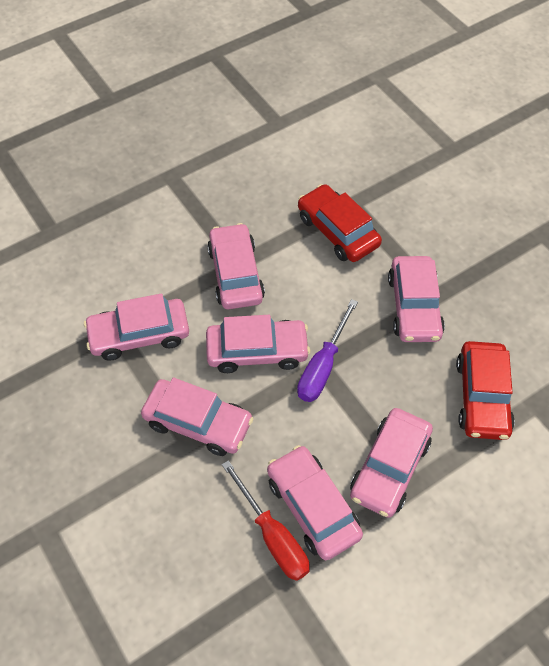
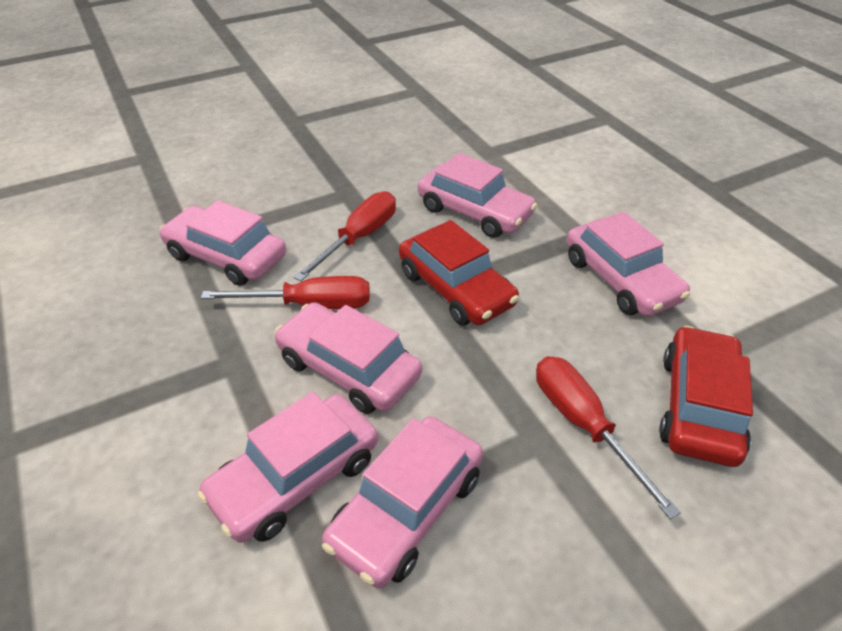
pink car: 7 -> 6
purple screwdriver: 1 -> 0
red screwdriver: 1 -> 3

